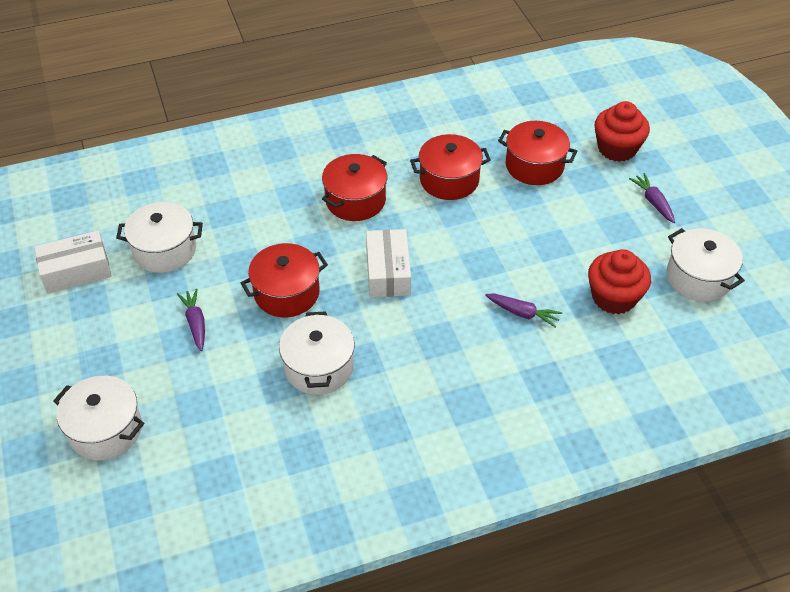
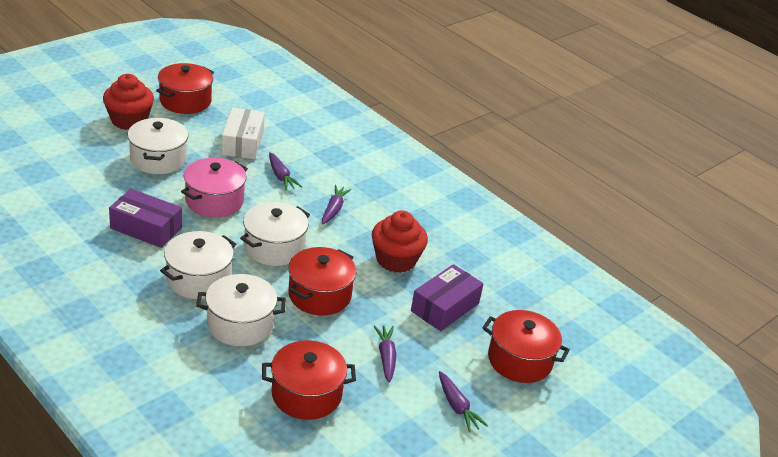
pink pot: 0 -> 1
purple box: 0 -> 2
purple carrot: 3 -> 4
white box: 2 -> 1

